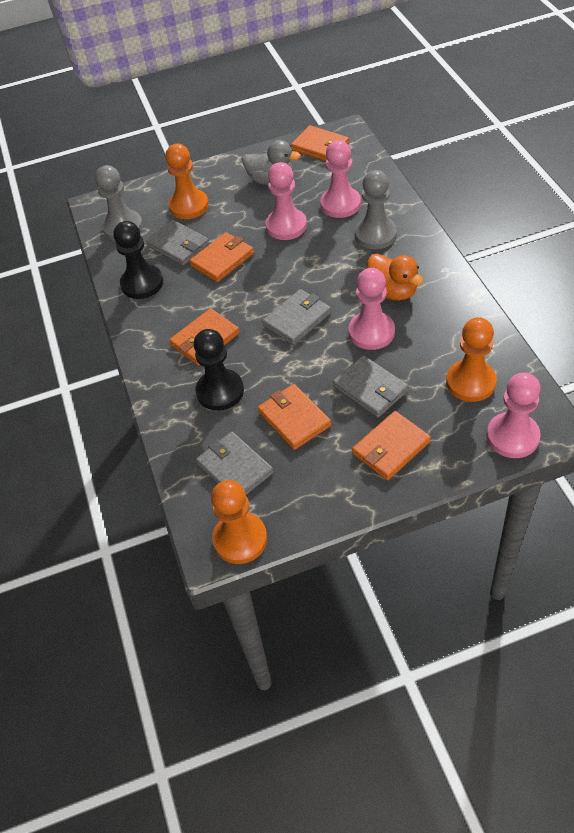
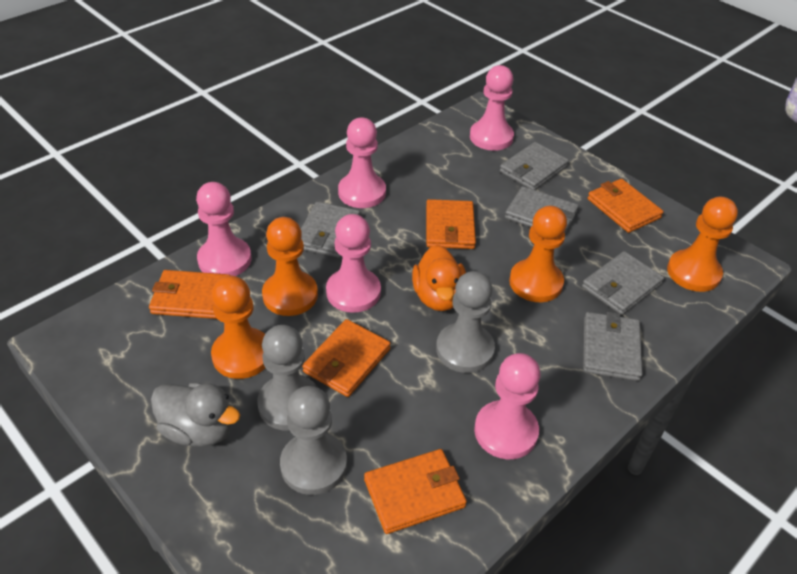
black pawn: 2 -> 0
grey pawn: 2 -> 3
grey wallet: 4 -> 5
orange pawn: 3 -> 4
pink pawn: 4 -> 5

